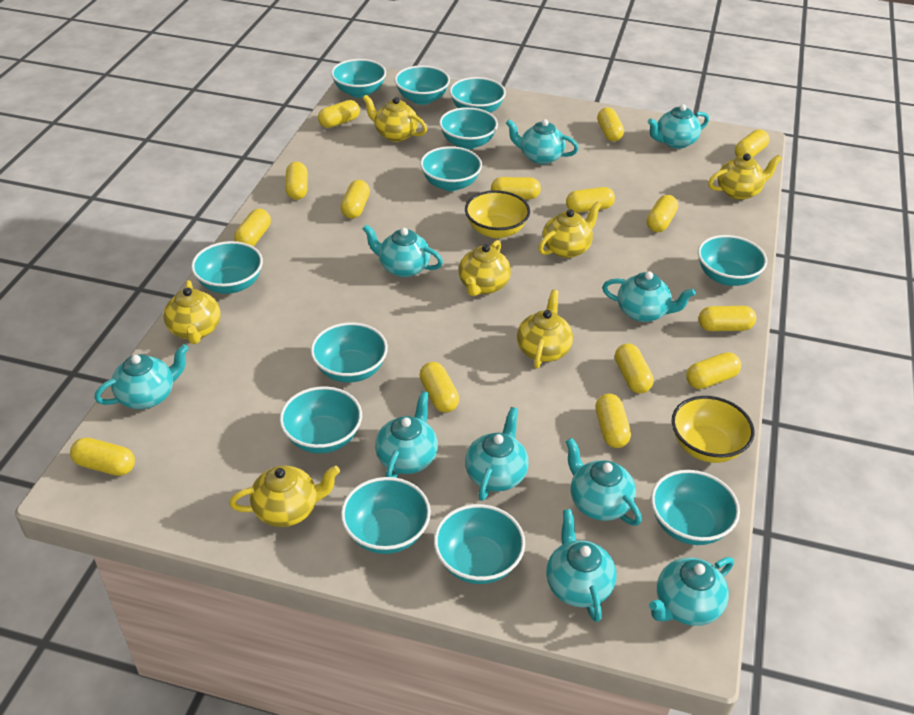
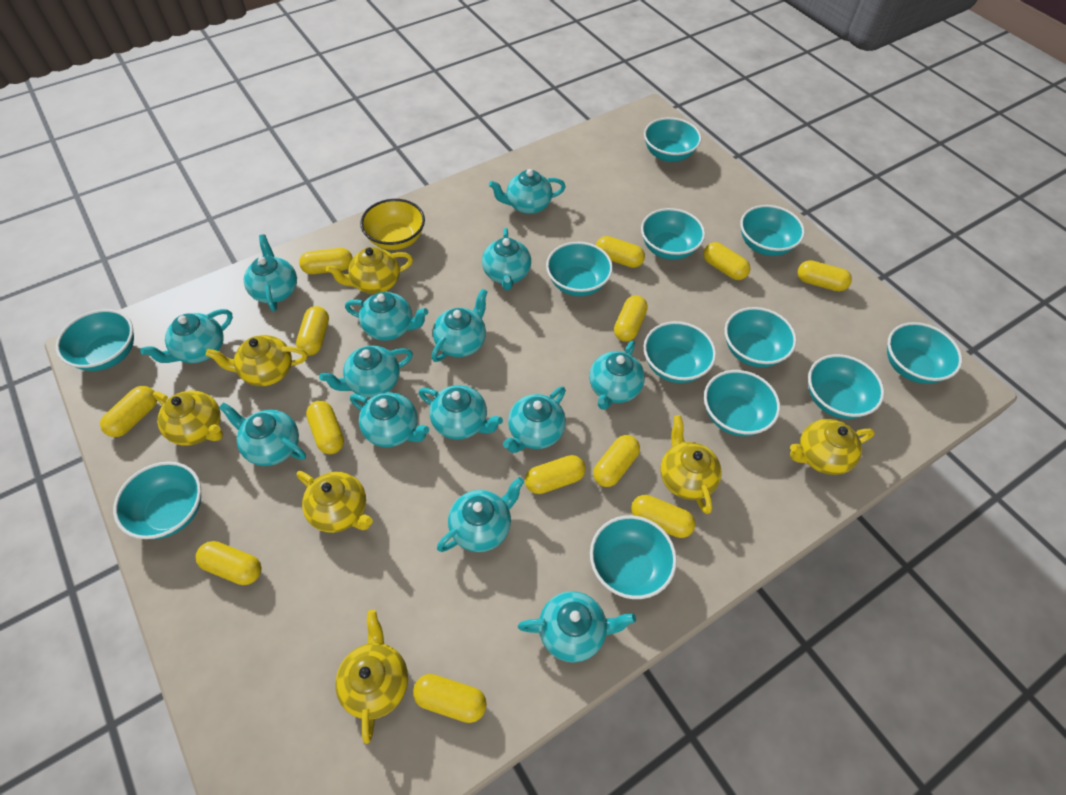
turquoise teapot: 10 -> 14
yellow bowl: 2 -> 1
yellow capsule: 15 -> 13

